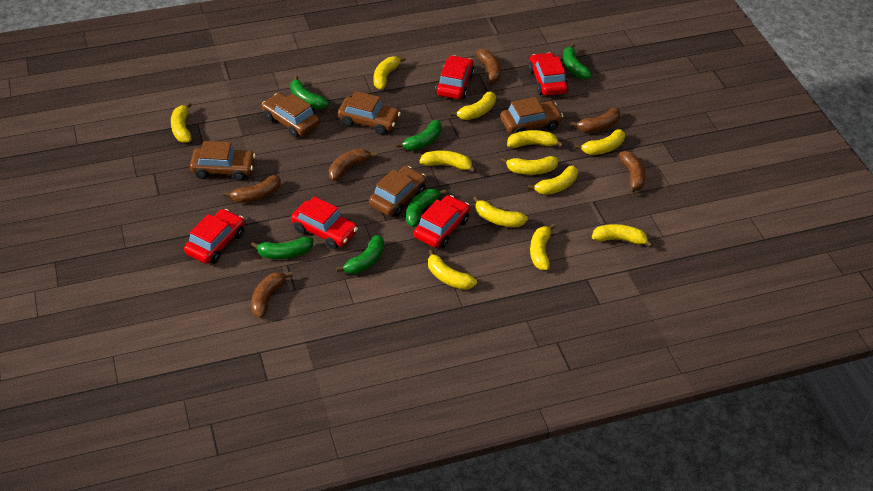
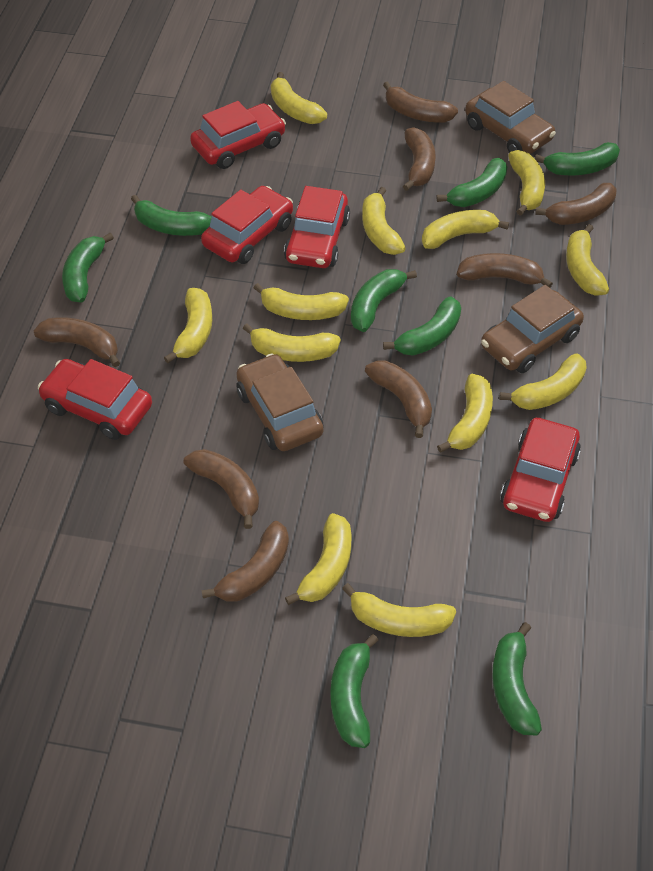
brown banana: 6 -> 8
brown car: 5 -> 3
green banana: 6 -> 8

